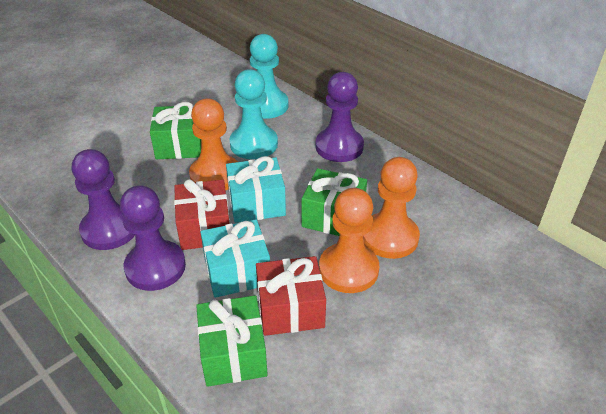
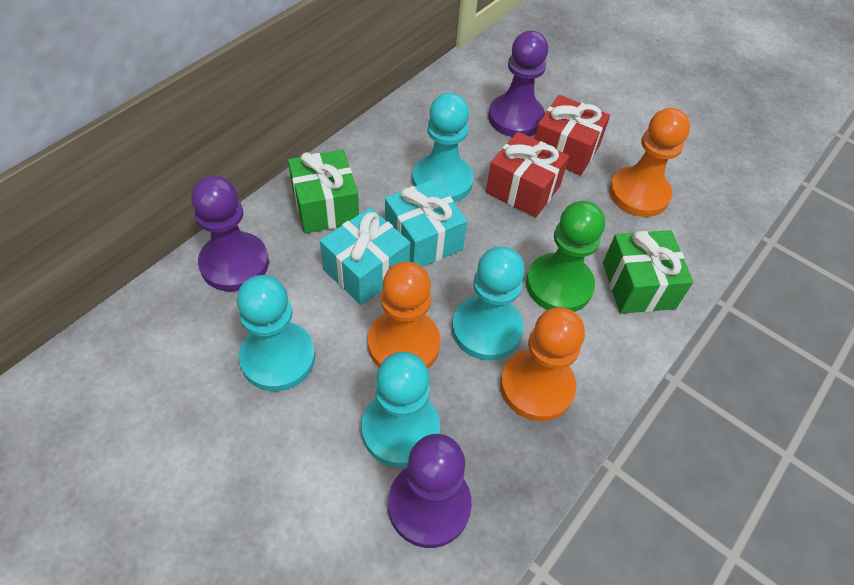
green gift: 3 -> 2
green pawn: 0 -> 1
turquoise pawn: 2 -> 4

